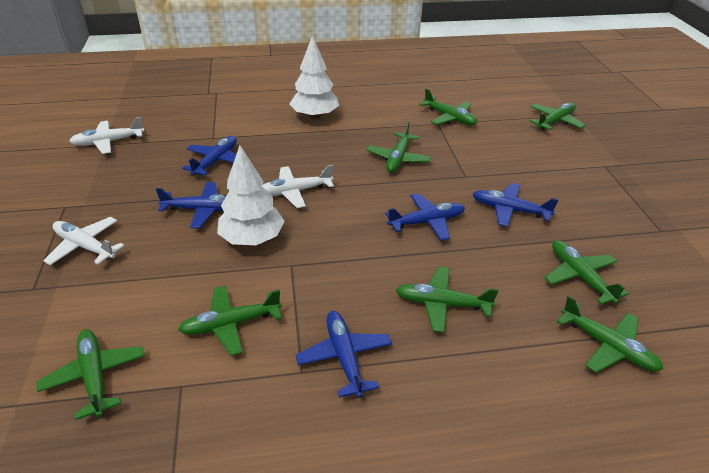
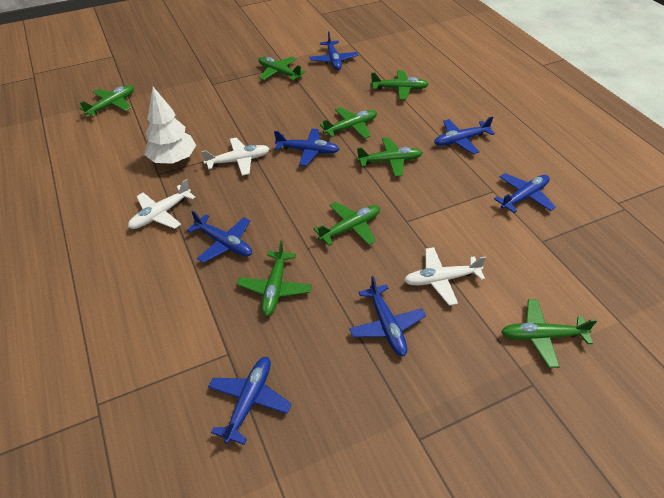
blue plane: 5 -> 7
white tree: 2 -> 1

